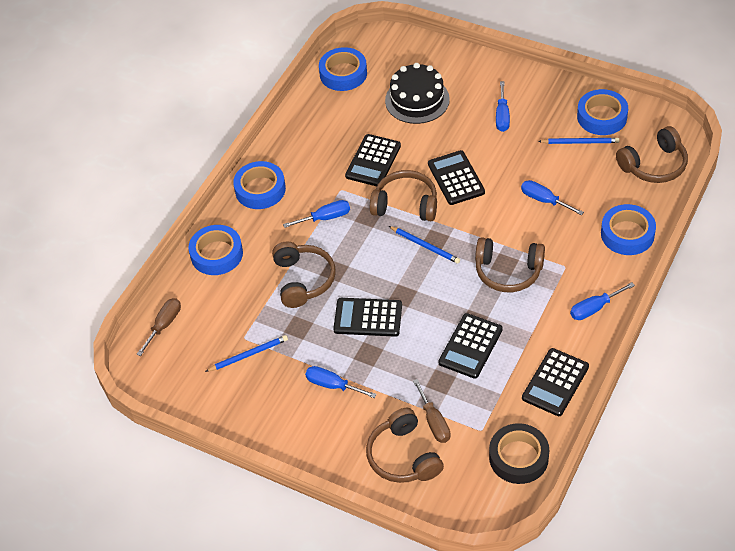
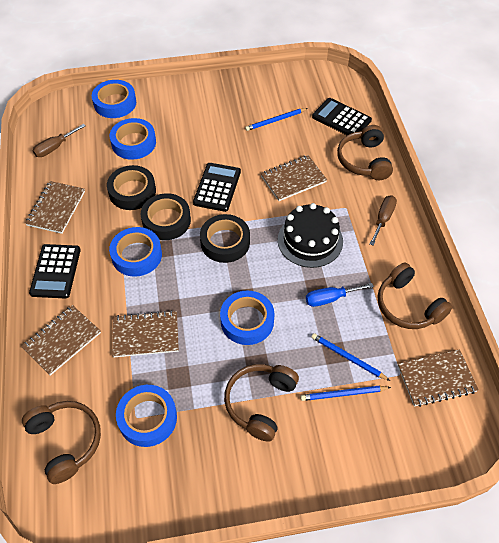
black calculator: 5 -> 3
black tape: 1 -> 3
blue screwdriver: 5 -> 1
brown headphones: 5 -> 4
brown notebook: 0 -> 5

